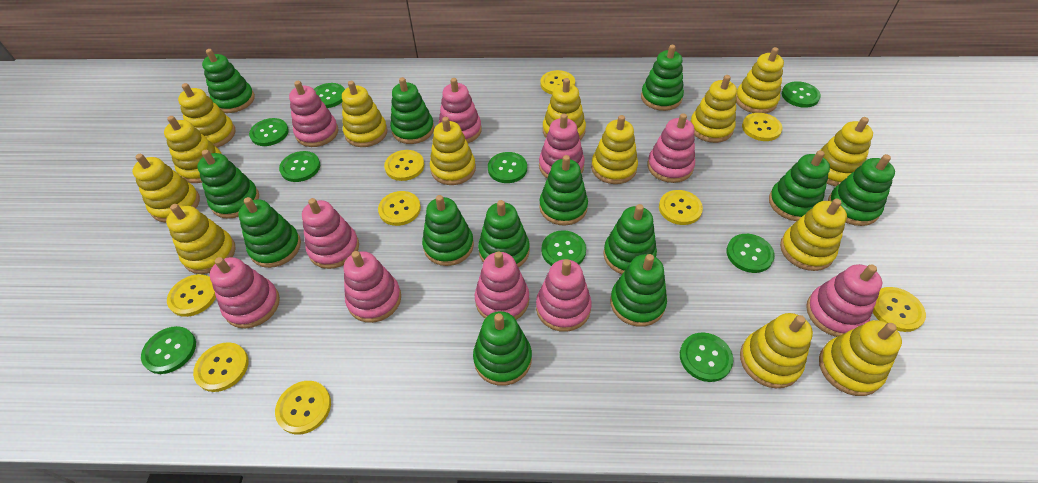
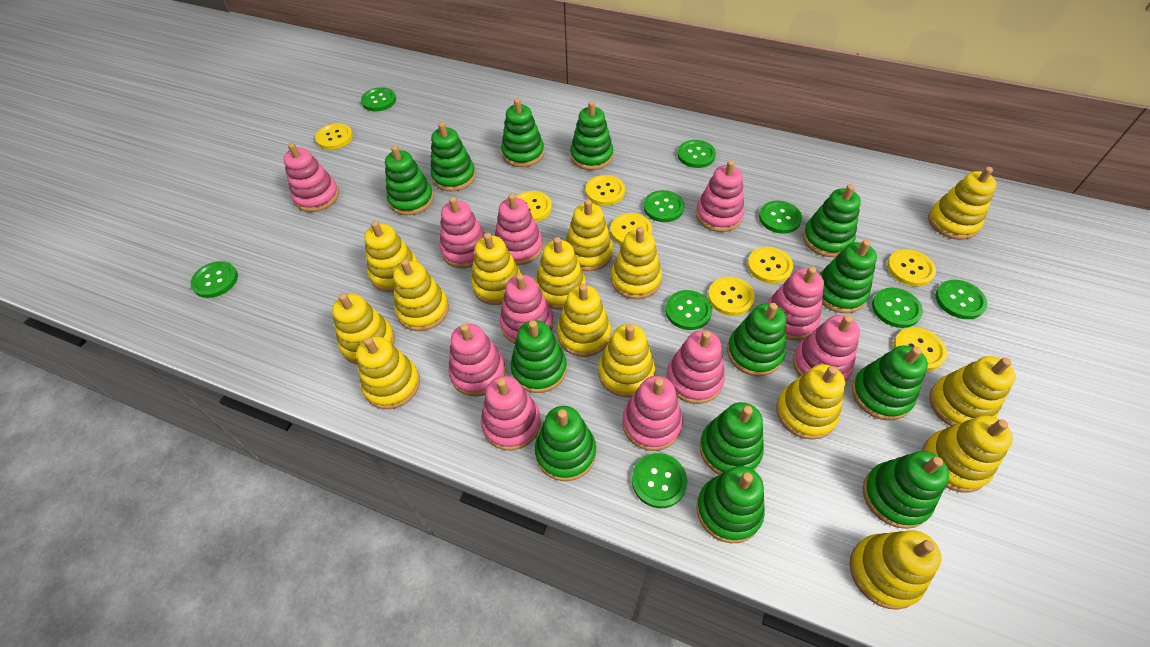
pink stacking toy: 10 -> 11
yellow button: 9 -> 8
yellow stacking toy: 14 -> 15

